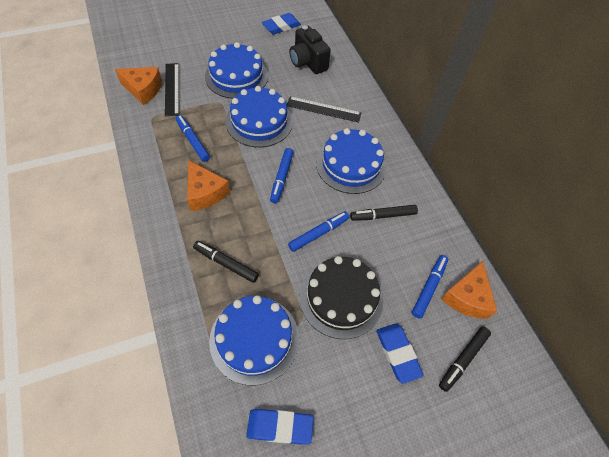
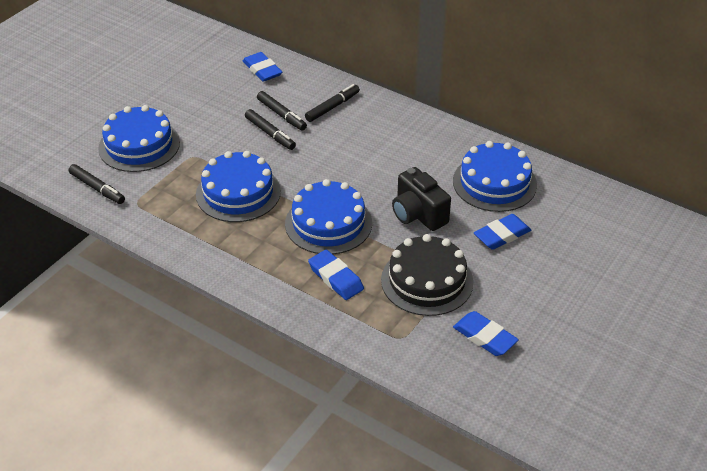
black marker: 3 -> 4
black ruler: 2 -> 0
blue eraser: 3 -> 4
blue marker: 4 -> 0
orange cheese: 3 -> 0

